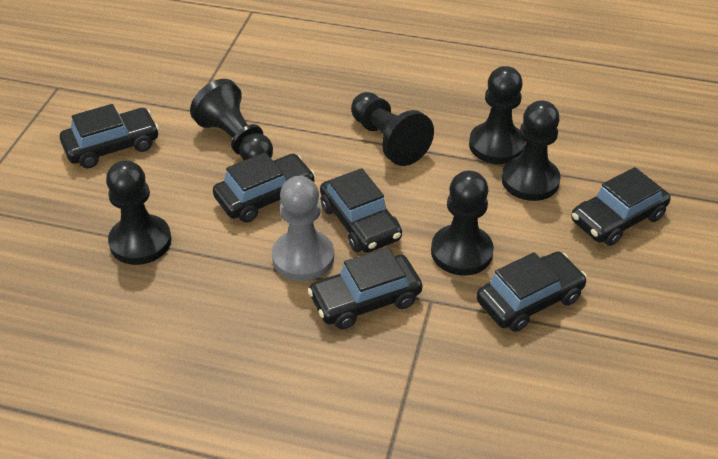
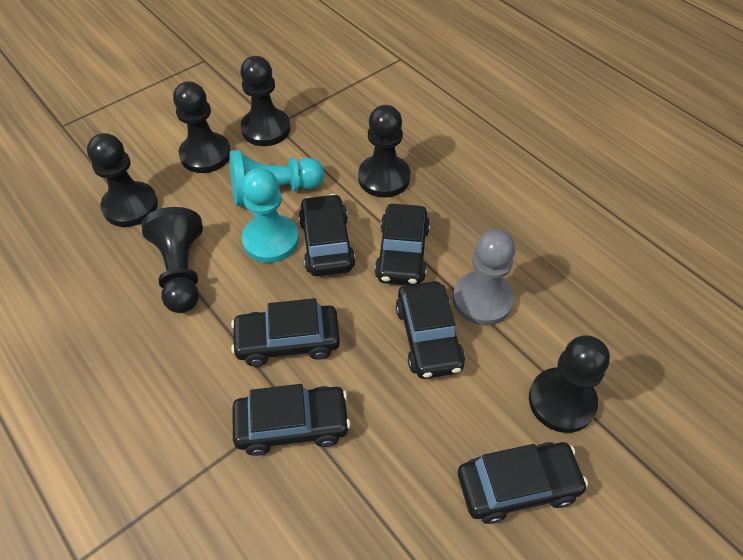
turquoise pawn: 0 -> 2

